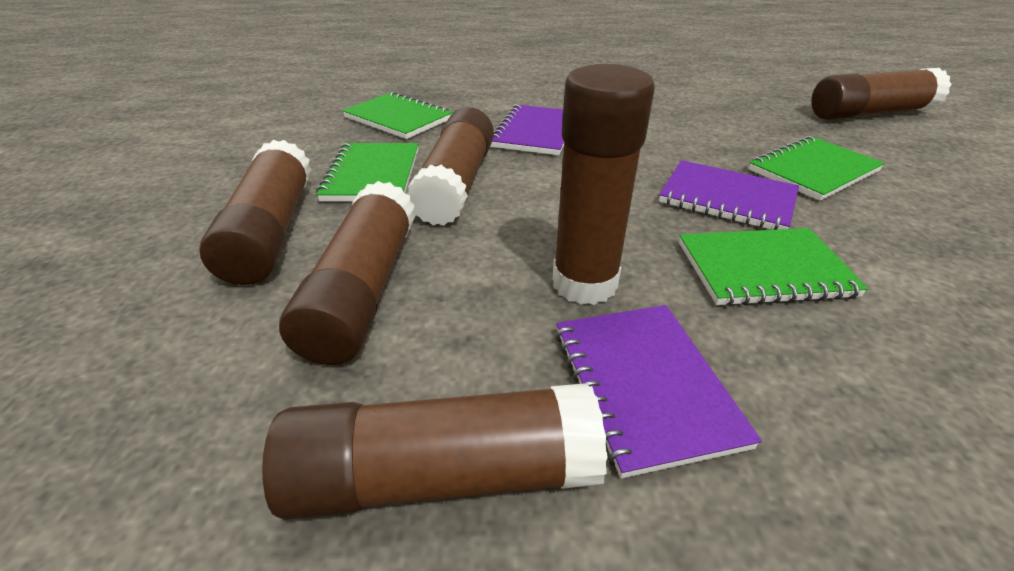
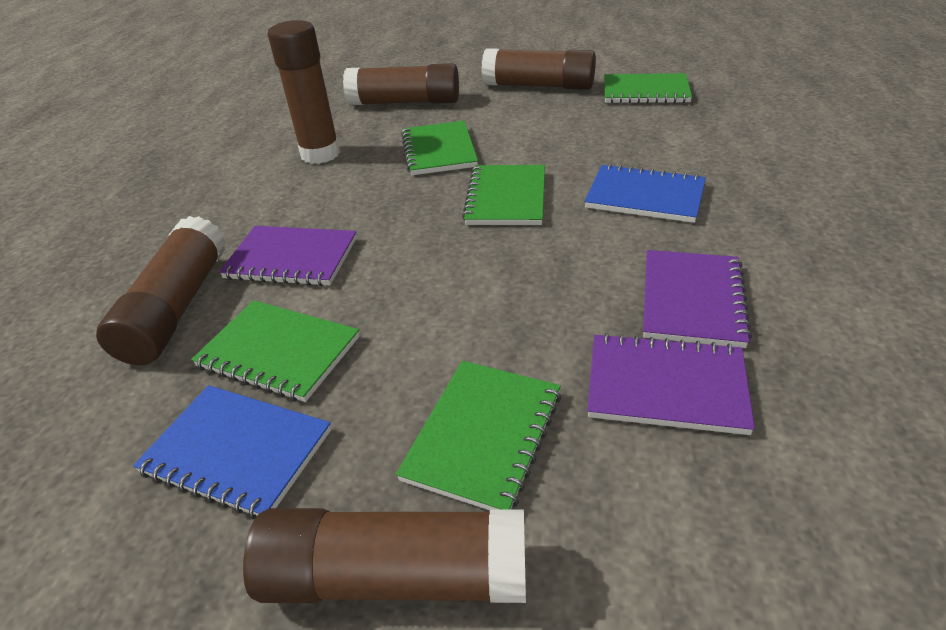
blue notebook: 0 -> 2
brown glue stick: 6 -> 5
green notebook: 4 -> 5

